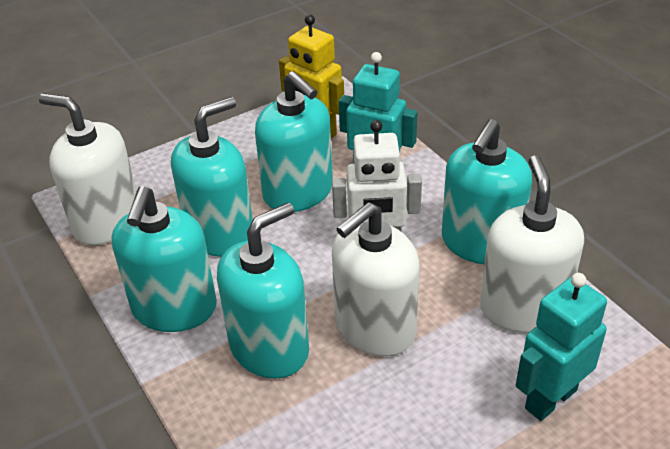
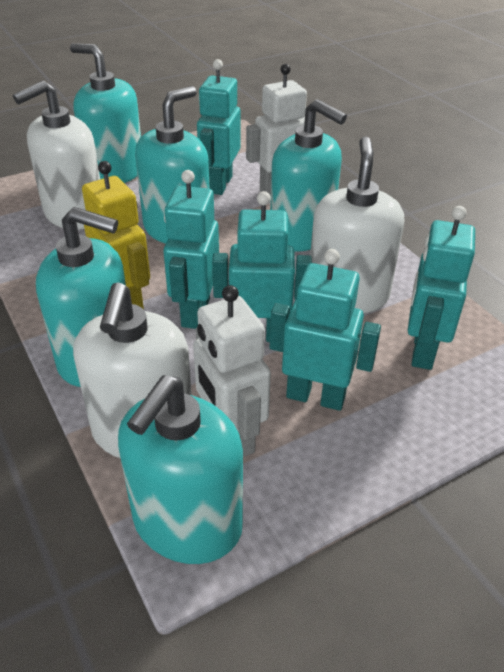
turquoise robot: 2 -> 5
white robot: 1 -> 2

